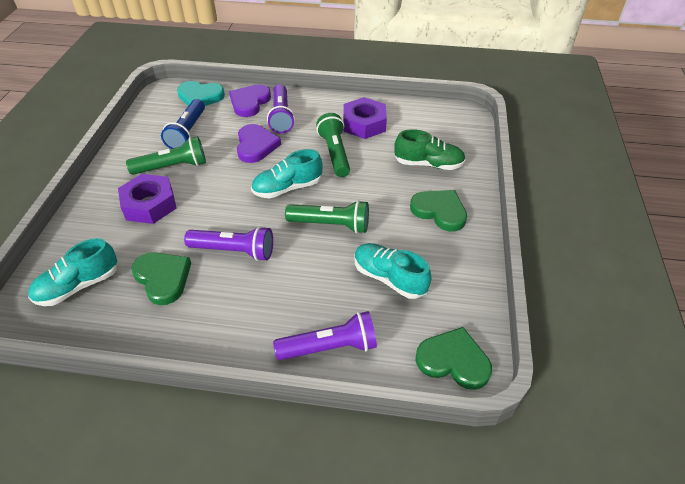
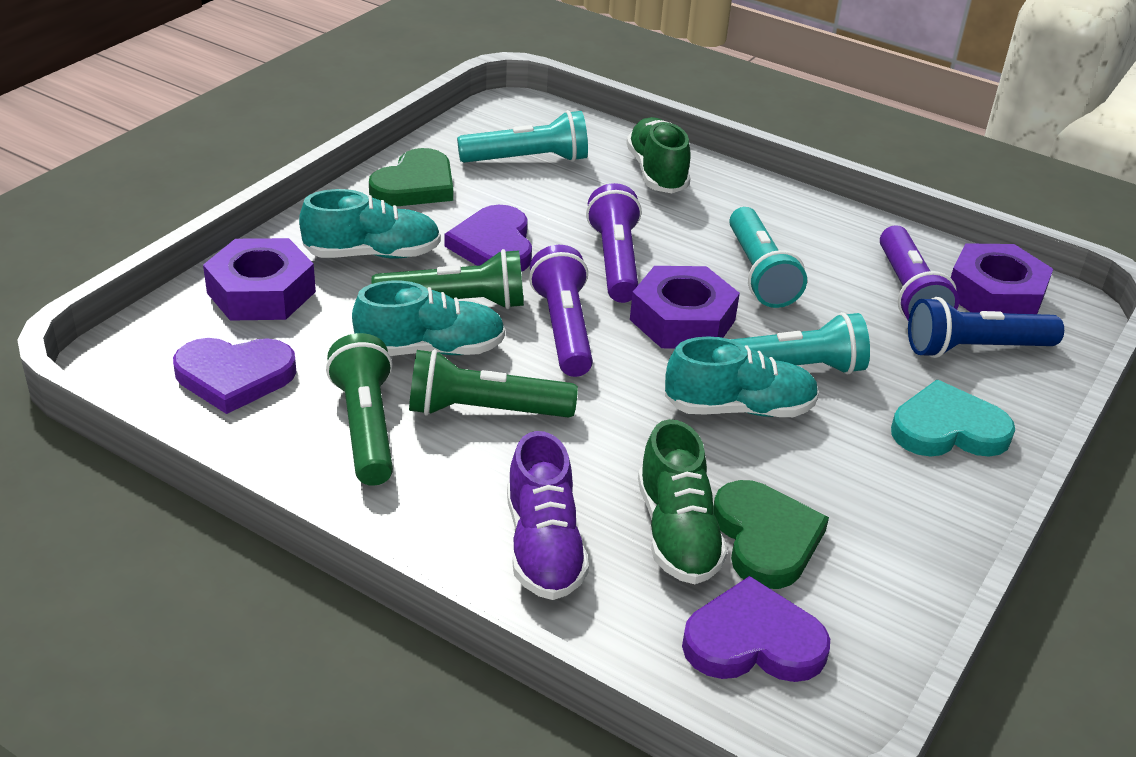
green heart: 3 -> 2
green shoe: 1 -> 2
purple heart: 2 -> 3
purple nut: 2 -> 3
purple shoe: 0 -> 1
turquoise flashlight: 0 -> 3

